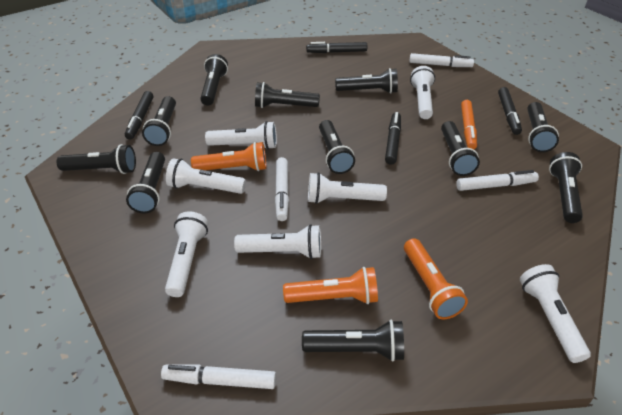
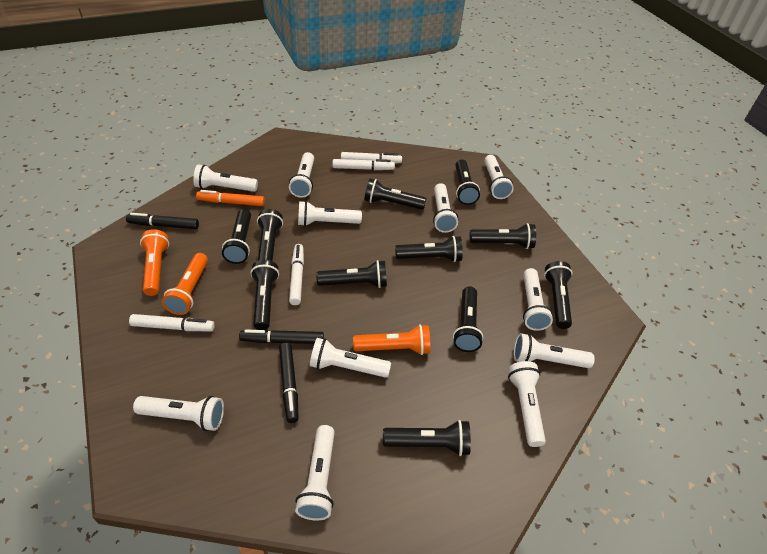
black marker: 4 -> 3
white flashlight: 7 -> 11

